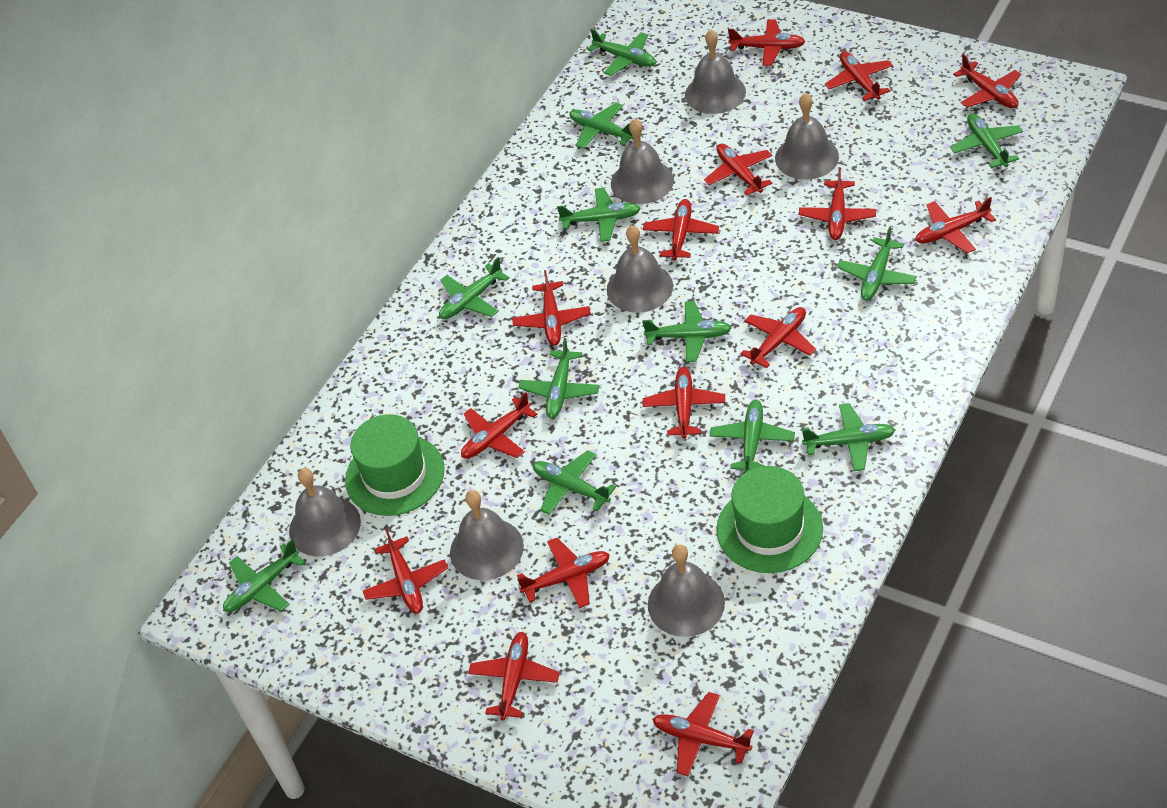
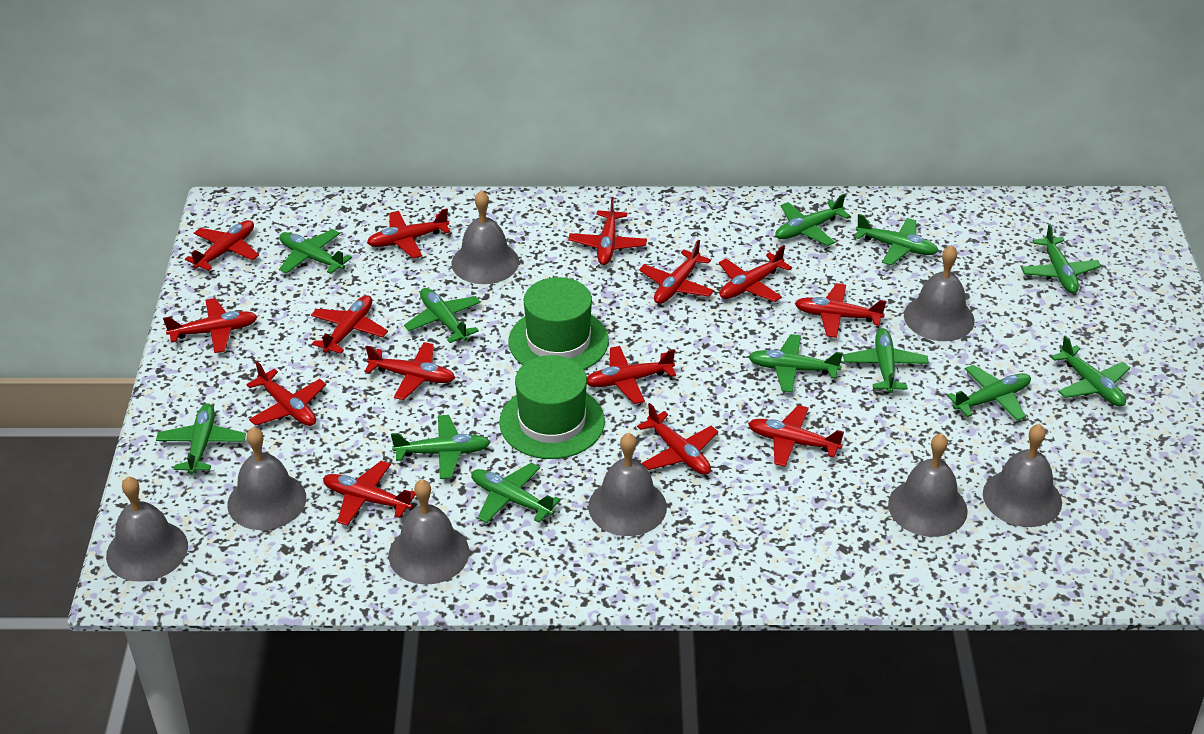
grey bell: 7 -> 8
red plane: 15 -> 14

